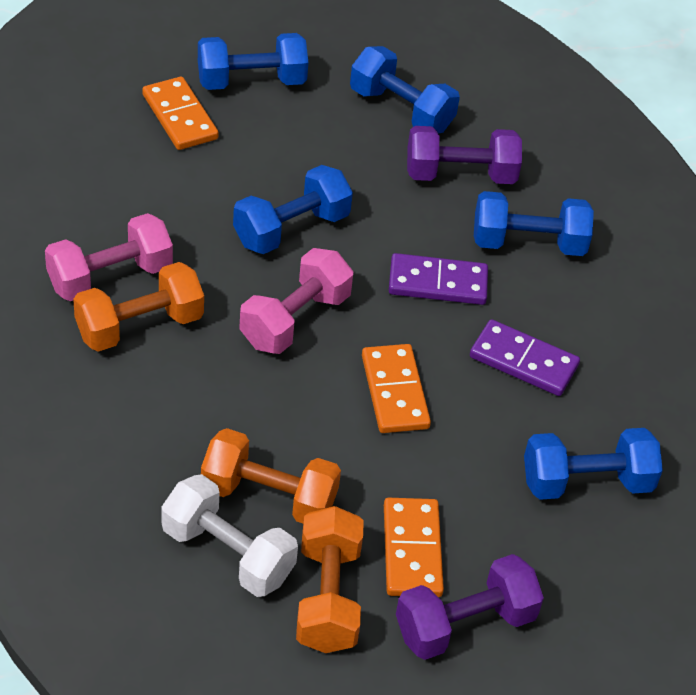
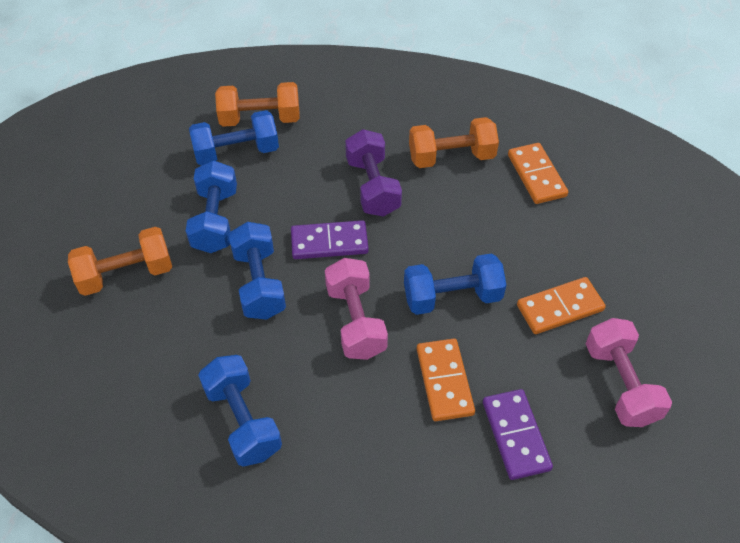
purple dumbbell: 2 -> 1
white dumbbell: 1 -> 0

